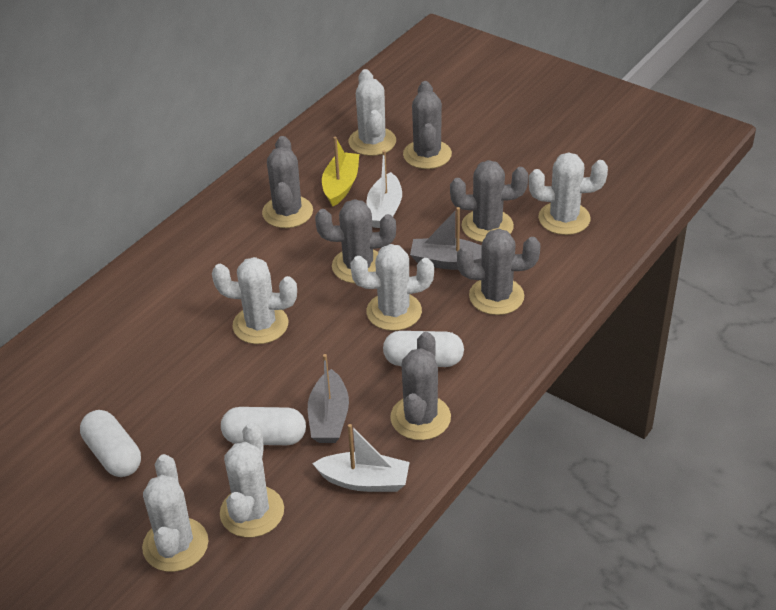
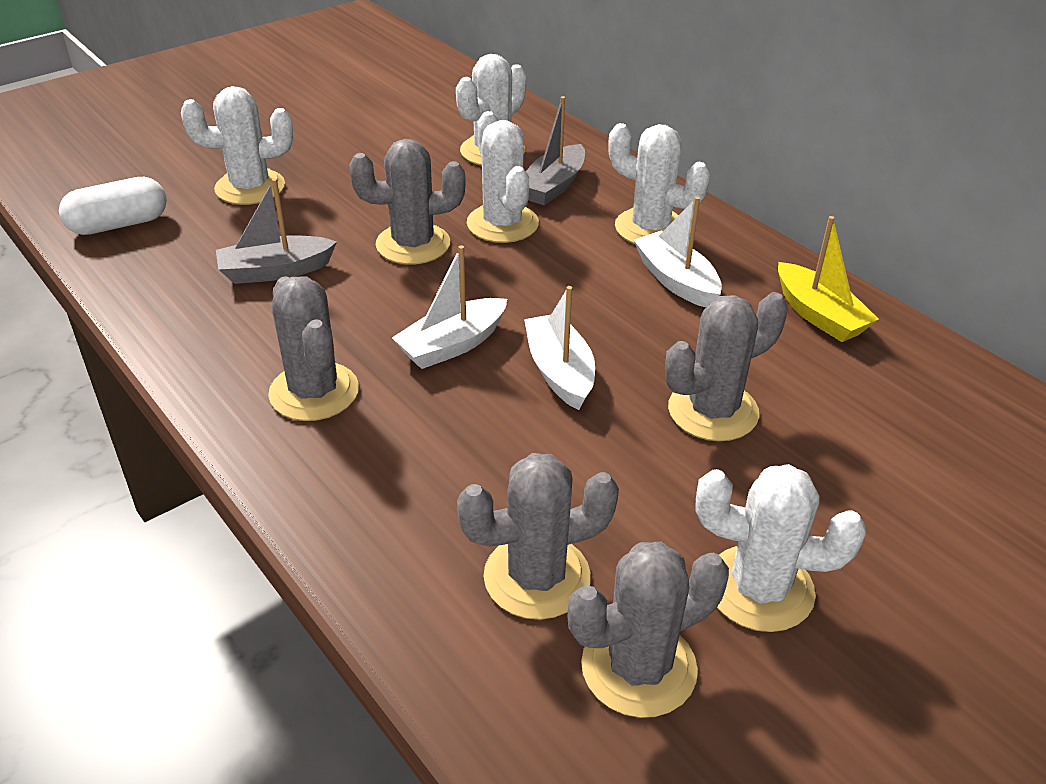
grey cactus: 6 -> 5
white boat: 2 -> 3
white cactus: 6 -> 5
white capsule: 3 -> 1

